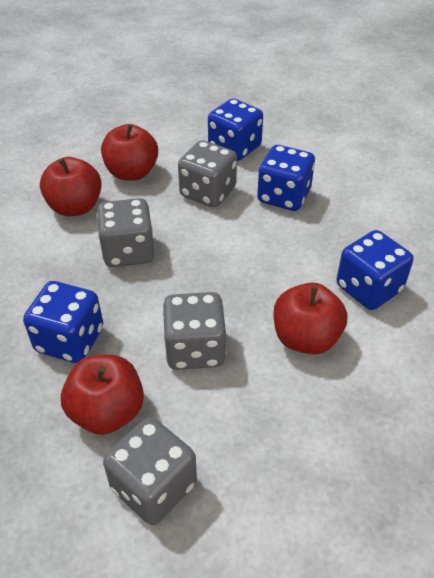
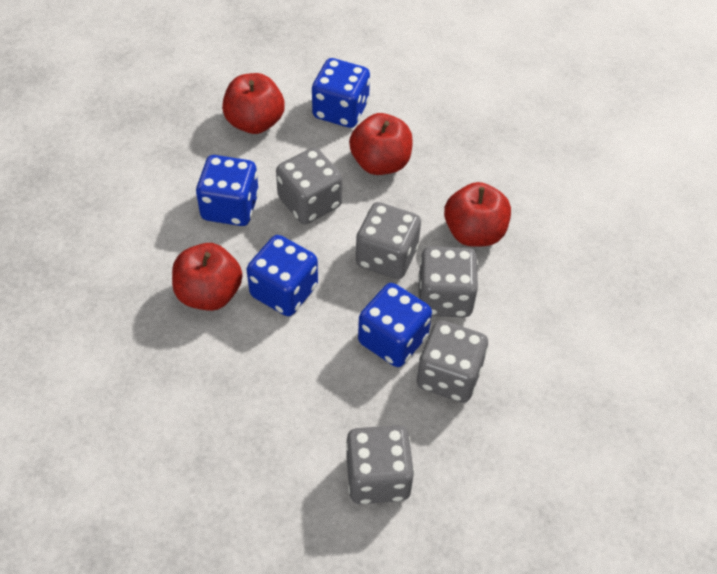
grey dice: 4 -> 5

